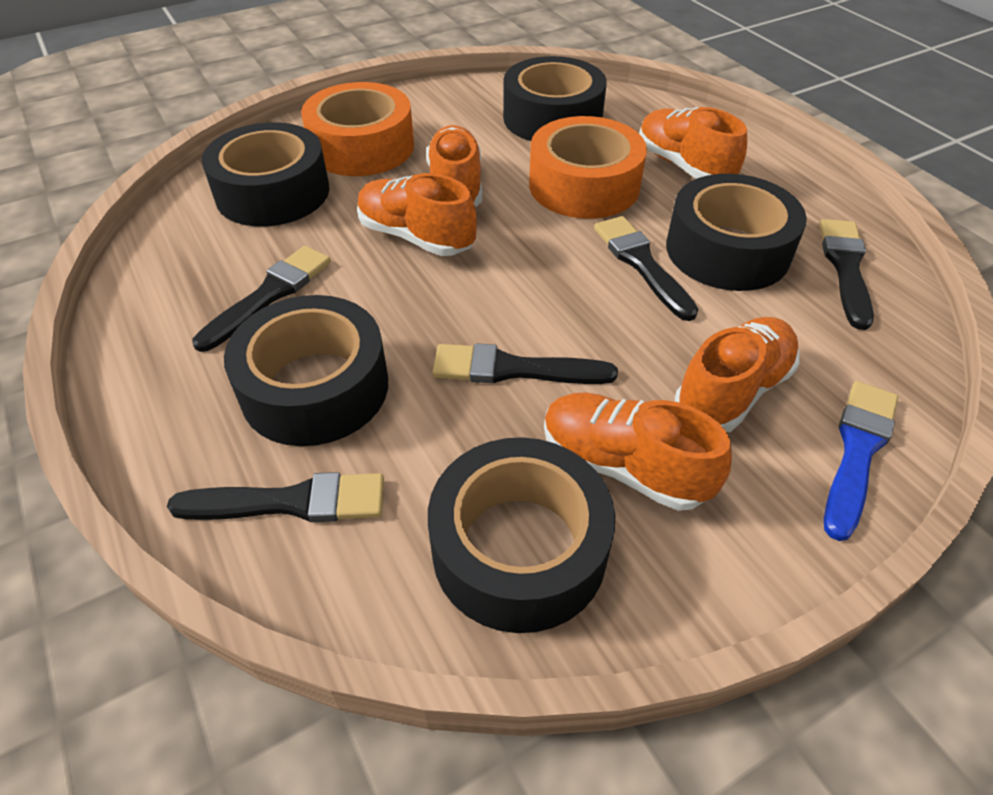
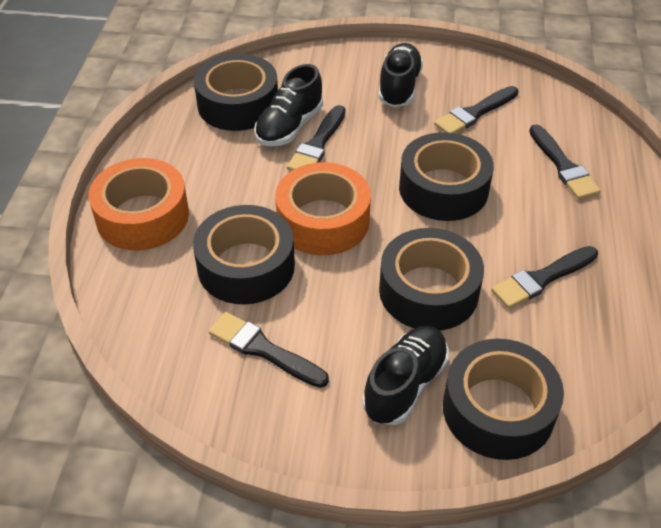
black shoe: 0 -> 3
blue brush: 1 -> 0
orange shoe: 5 -> 0

